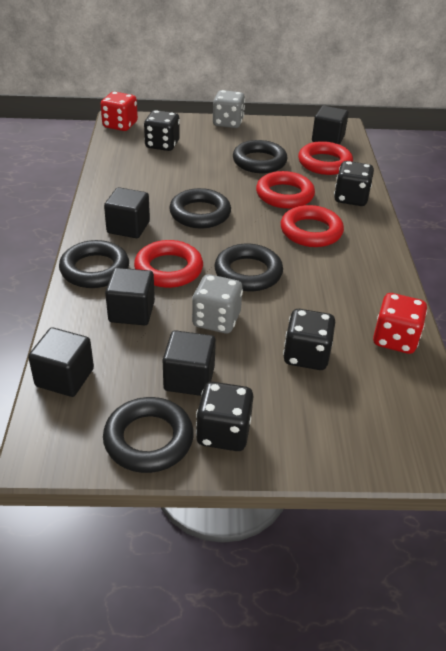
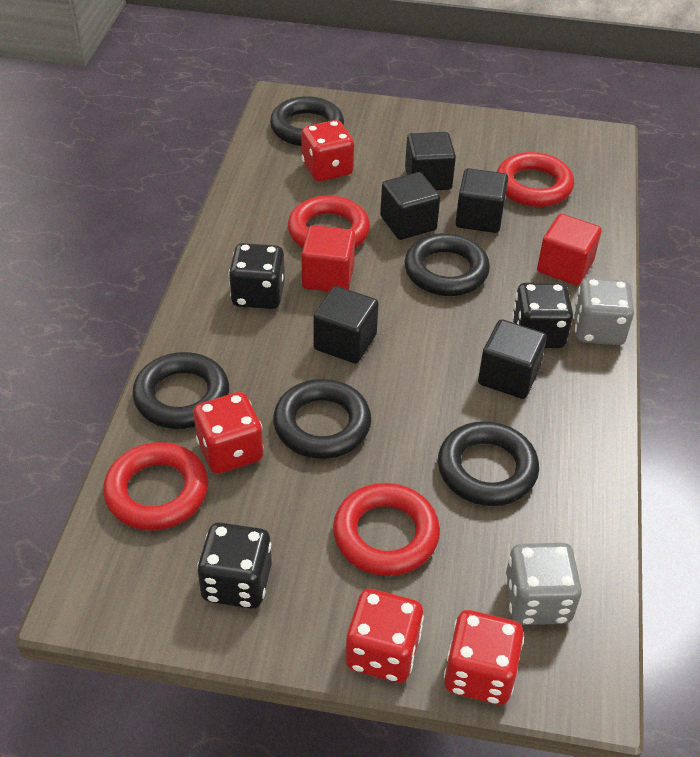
black dice: 4 -> 3
red cube: 0 -> 2
red dice: 2 -> 4

